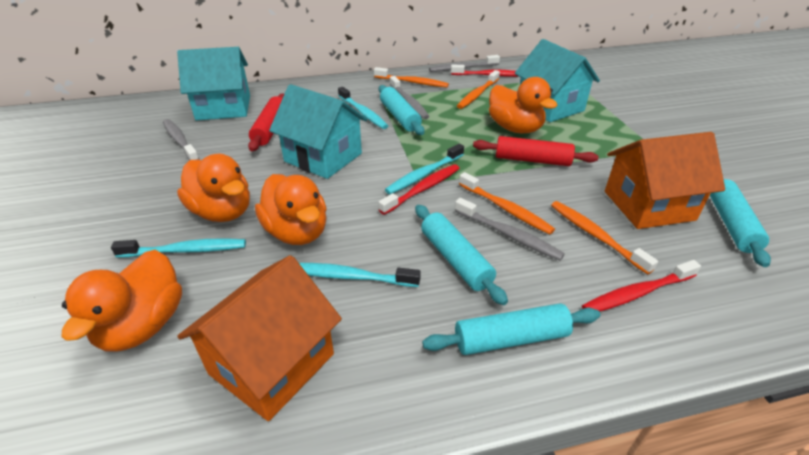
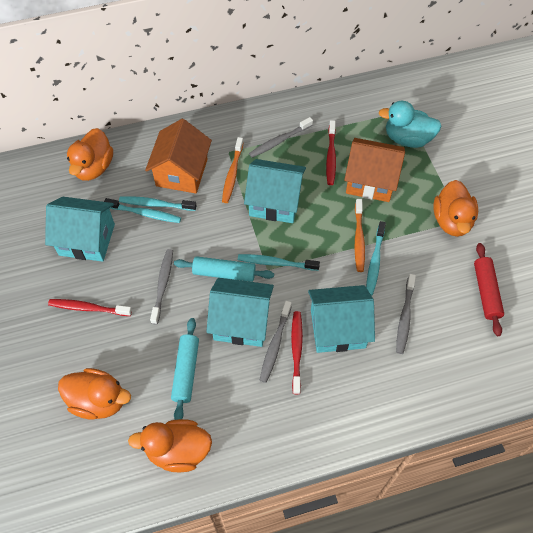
orange toothbrush: 4 -> 2
red rolling pin: 2 -> 1
turquoise duck: 0 -> 1
turquoise house: 3 -> 4
turquoise rolling pin: 4 -> 2

